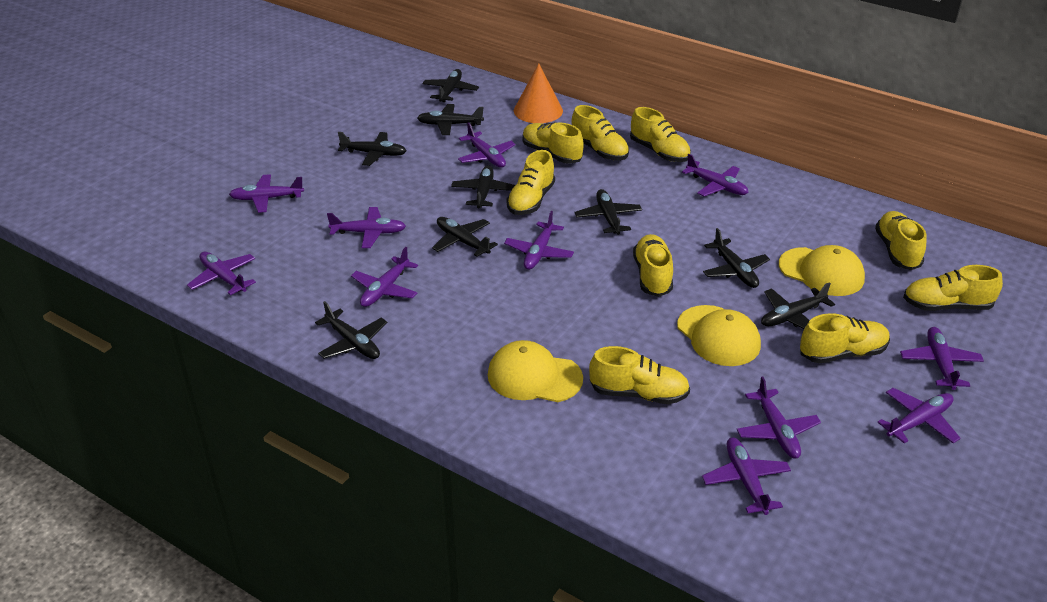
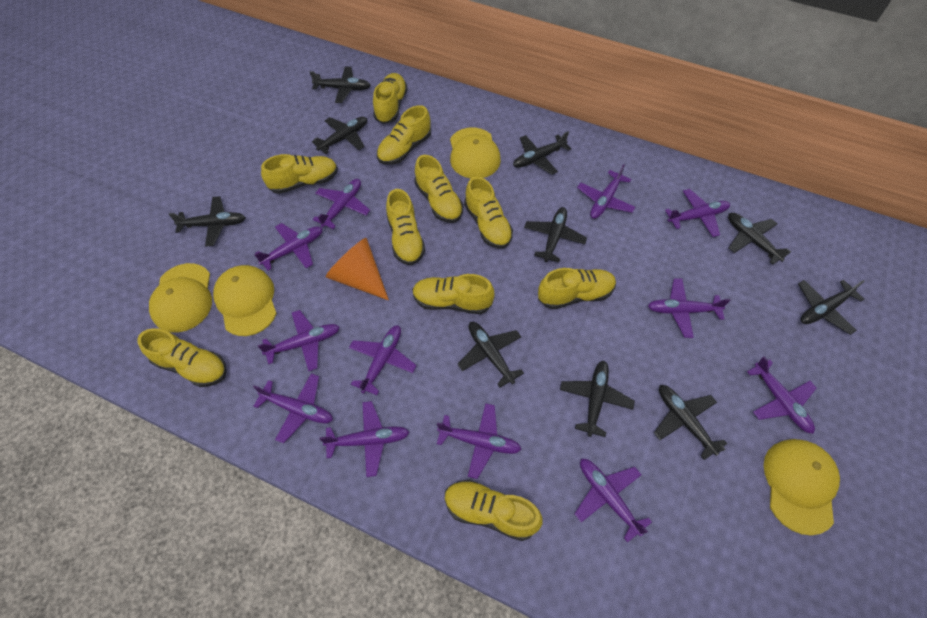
black plane: 9 -> 10
purple plane: 11 -> 12
yellow cap: 3 -> 4
yellow shoe: 9 -> 10

